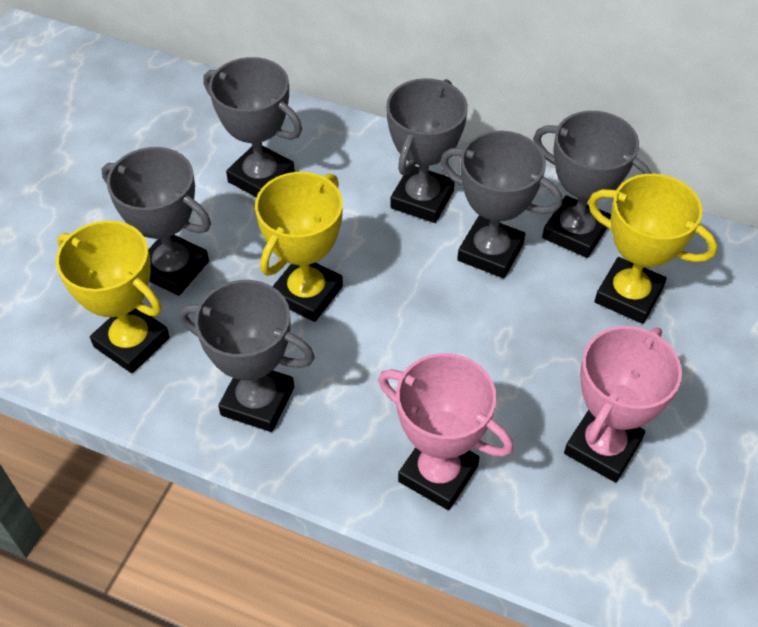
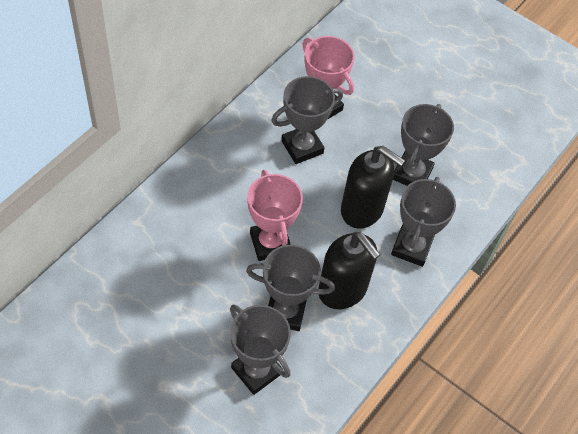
black soap dispenser: 0 -> 2
grey trophy: 6 -> 5
yellow trophy: 3 -> 0

